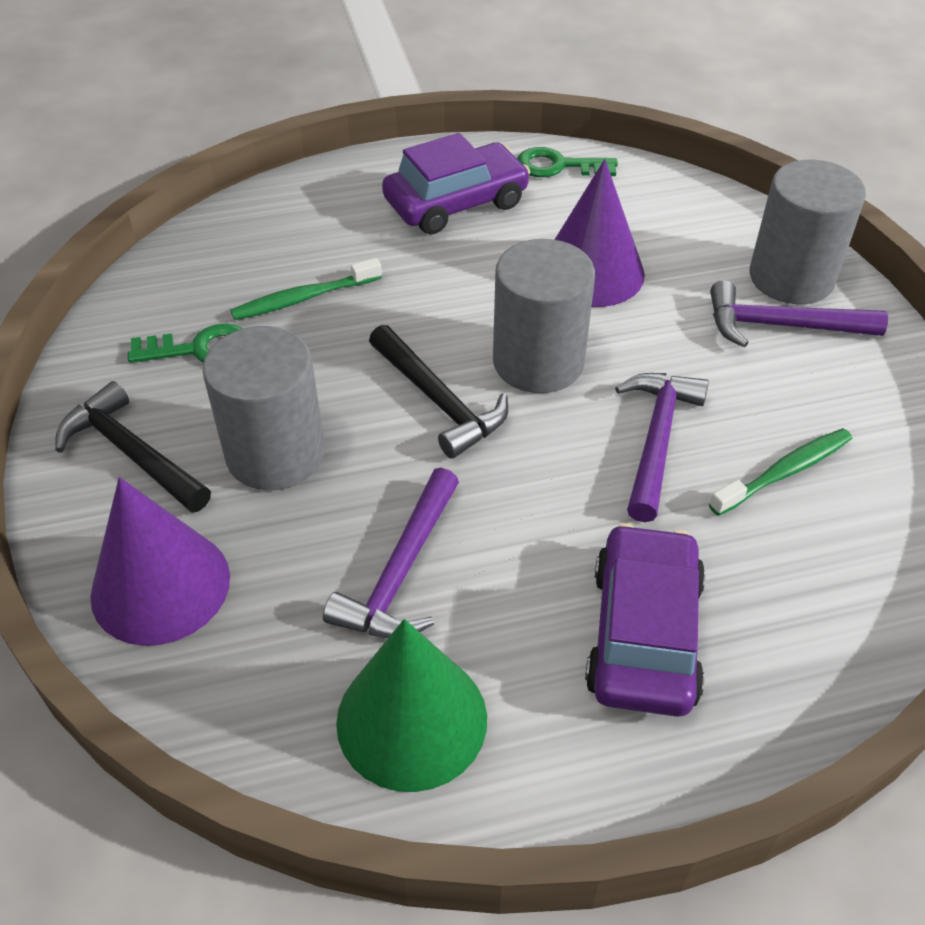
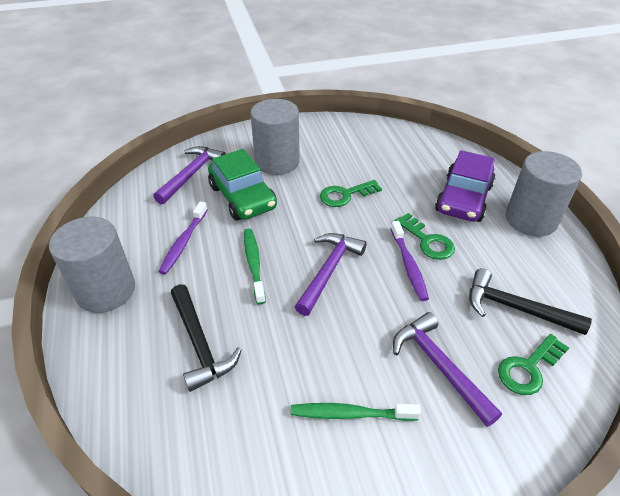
green car: 0 -> 1
green cone: 1 -> 0
green key: 2 -> 3
purple car: 2 -> 1
purple cone: 2 -> 0
purple toothbrush: 0 -> 2

